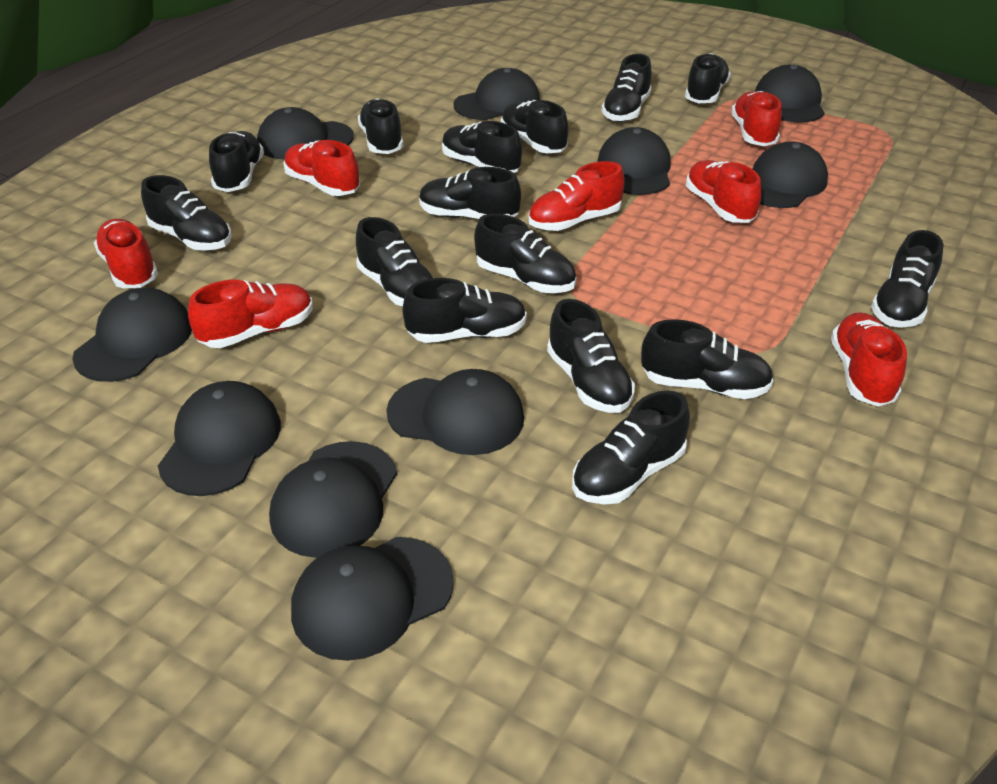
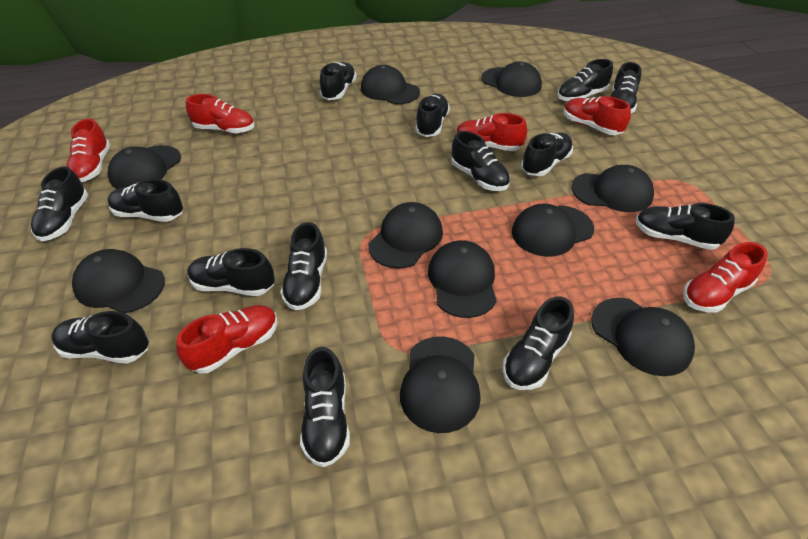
black shoe: 15 -> 14
red shoe: 7 -> 6

